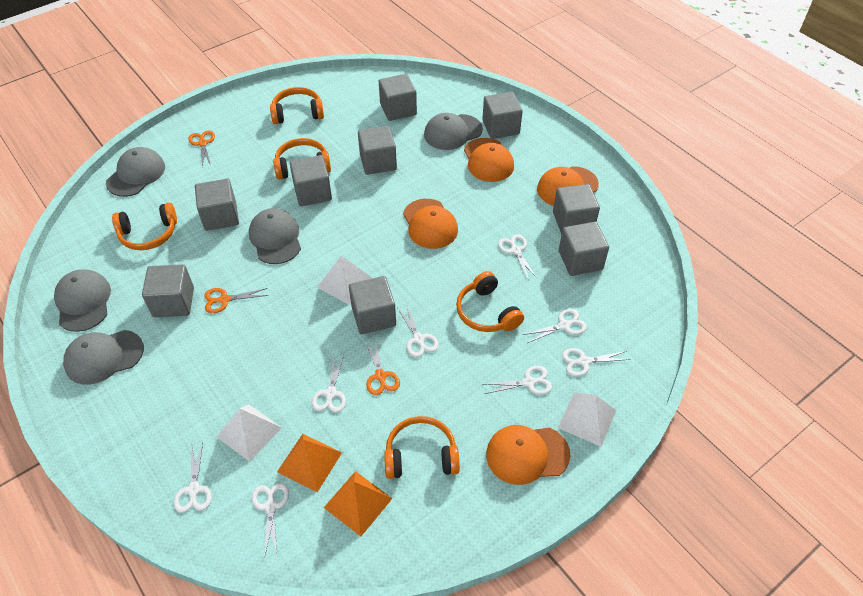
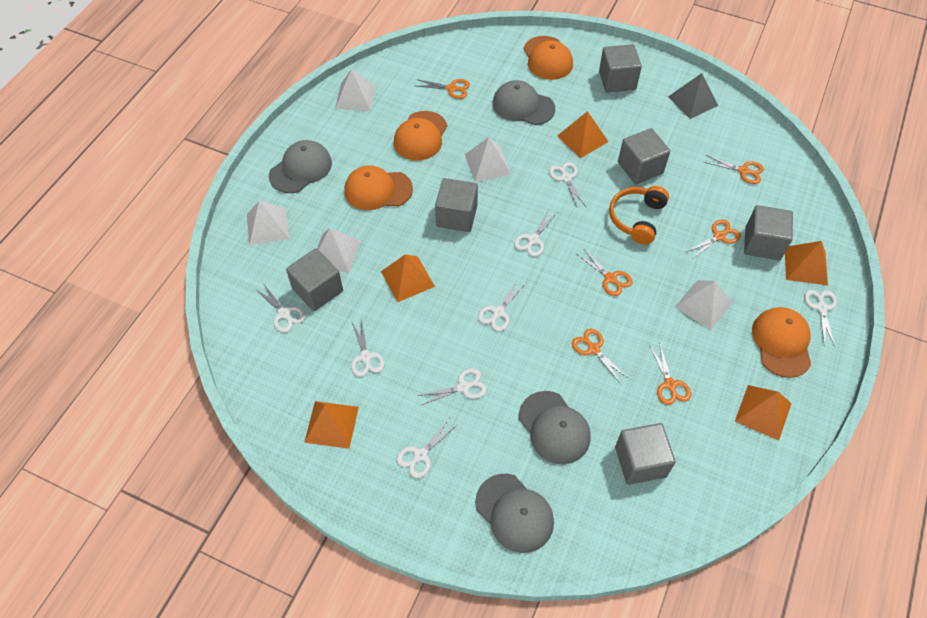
grey cap: 5 -> 4
grey cube: 9 -> 6
grey pyramid: 0 -> 1
orange headphones: 5 -> 1
orange pyramid: 2 -> 5
orange scissors: 3 -> 6
white pyramid: 3 -> 5

